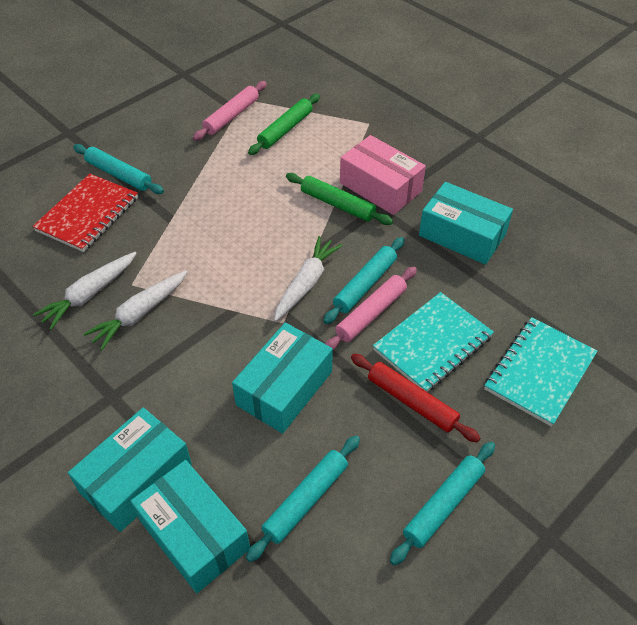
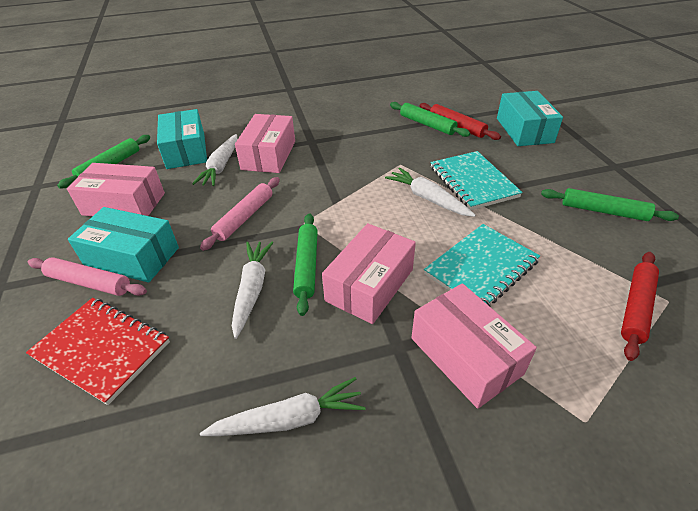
green rolling pin: 2 -> 4
pink box: 1 -> 4
red rolling pin: 1 -> 2
turquoise box: 4 -> 3
turquoise rolling pin: 4 -> 0
white carrot: 3 -> 4

